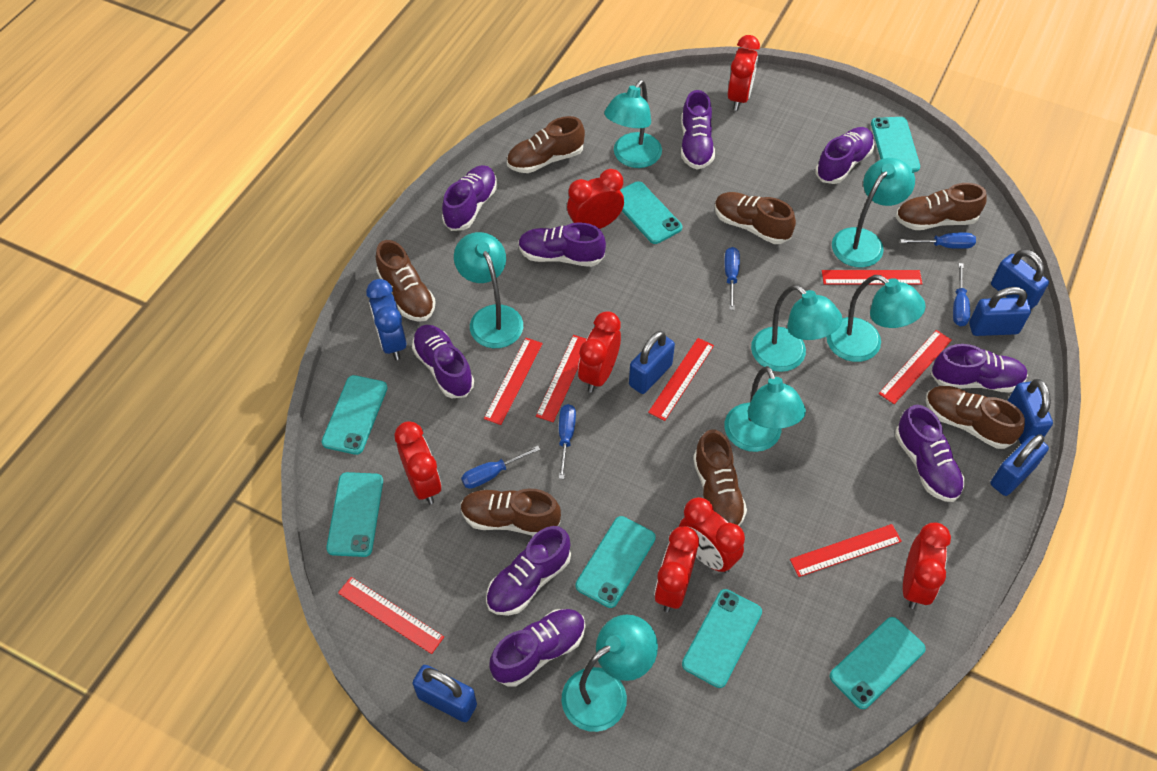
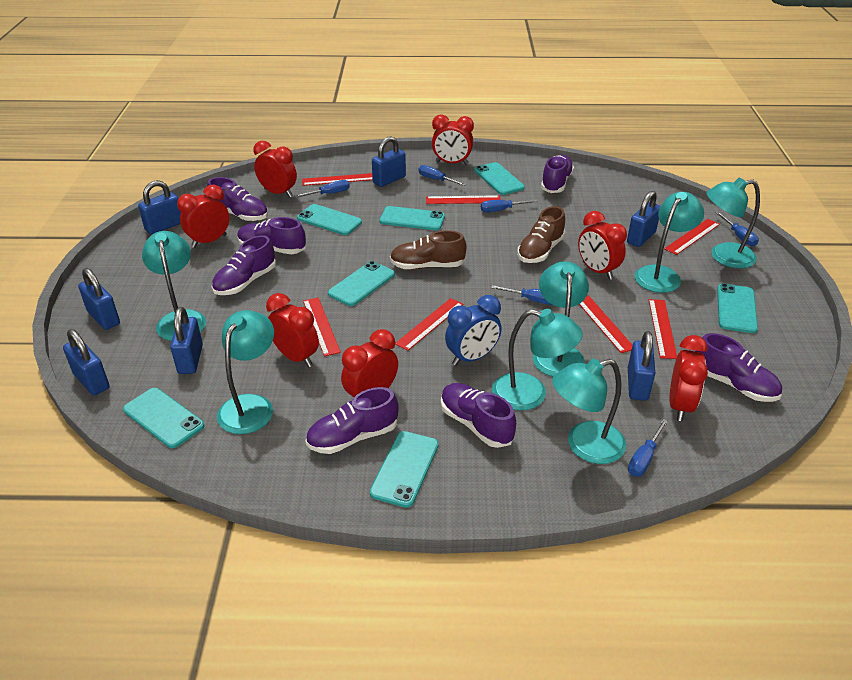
blue padlock: 6 -> 7
blue screwdriver: 5 -> 6
brown shoe: 7 -> 2
purple shoe: 9 -> 7

